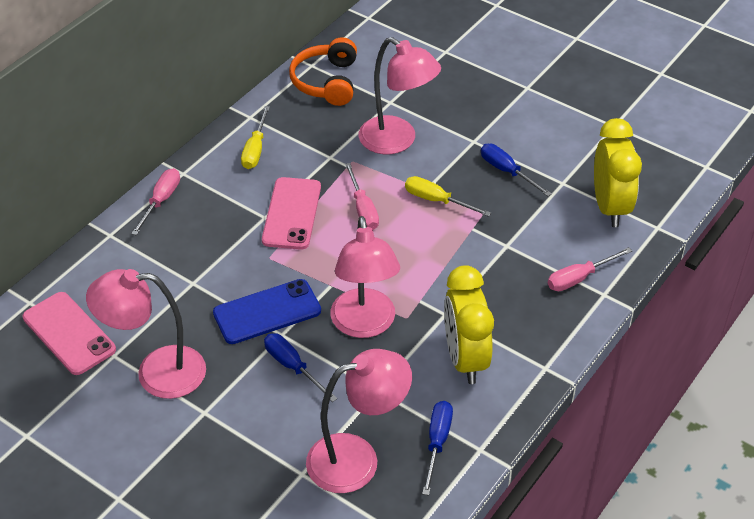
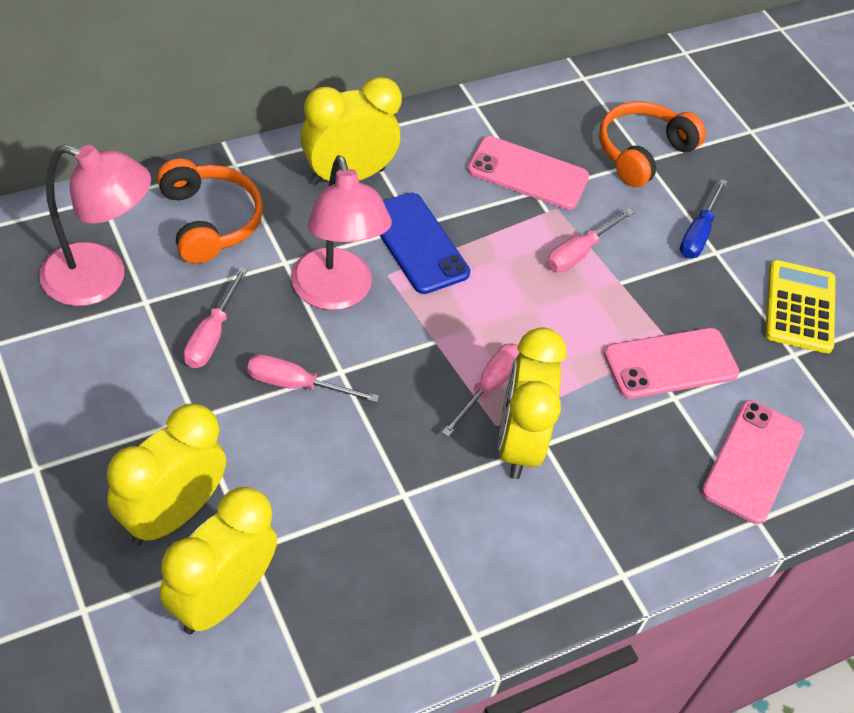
blue screwdriver: 3 -> 1
orange headphones: 1 -> 2
pink lamp: 4 -> 2
pink phone: 2 -> 3
pink screwdriver: 3 -> 4
yellow calculator: 0 -> 1
yellow clock: 2 -> 4
yellow screwdriver: 2 -> 0

